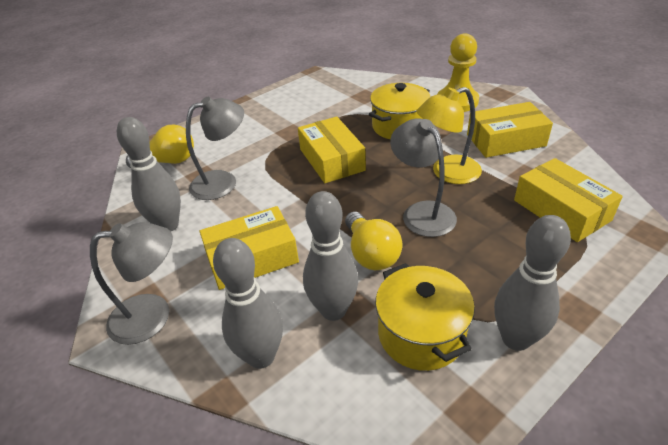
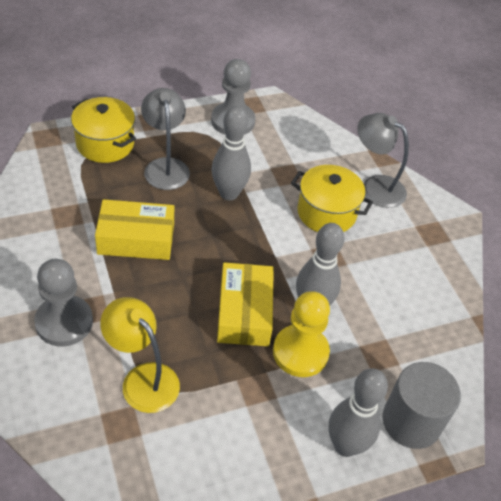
grey bowling pin: 4 -> 3
grey cylinder: 0 -> 1
grey lamp: 3 -> 2
grey pawn: 0 -> 2
yellow box: 4 -> 2
yellow light bulb: 2 -> 0

